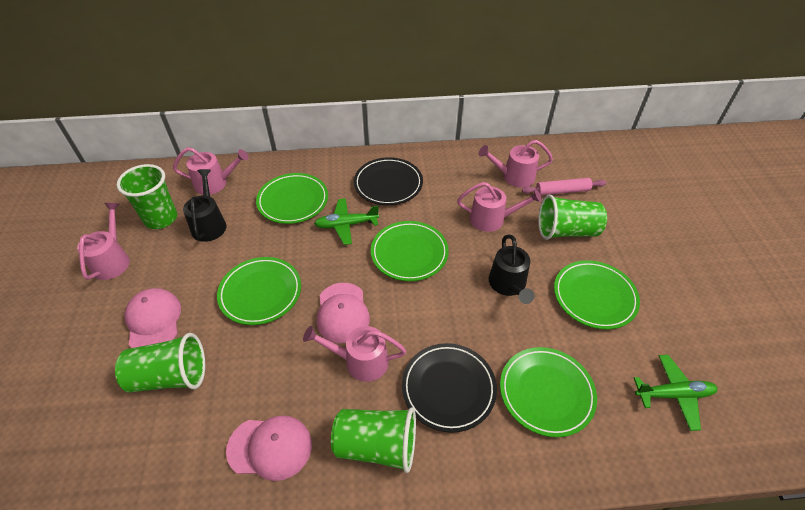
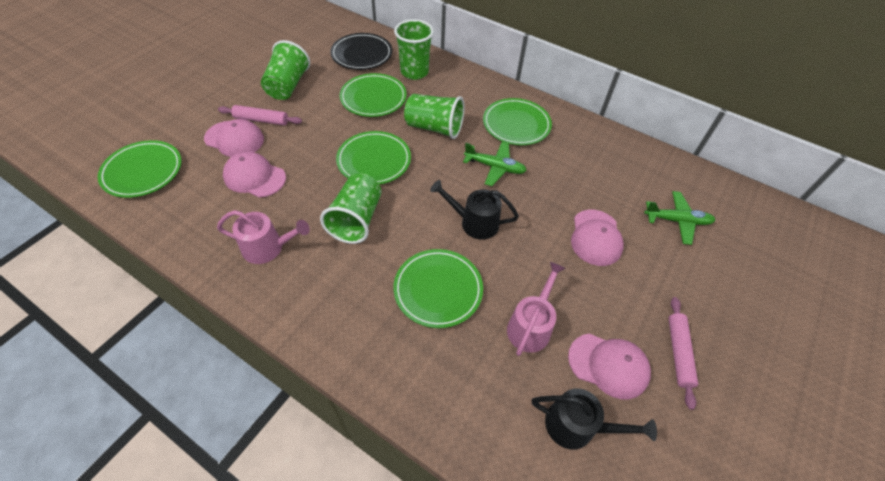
black plate: 2 -> 1
pink cap: 3 -> 4
pink rolling pin: 1 -> 2
pink watering can: 5 -> 2

